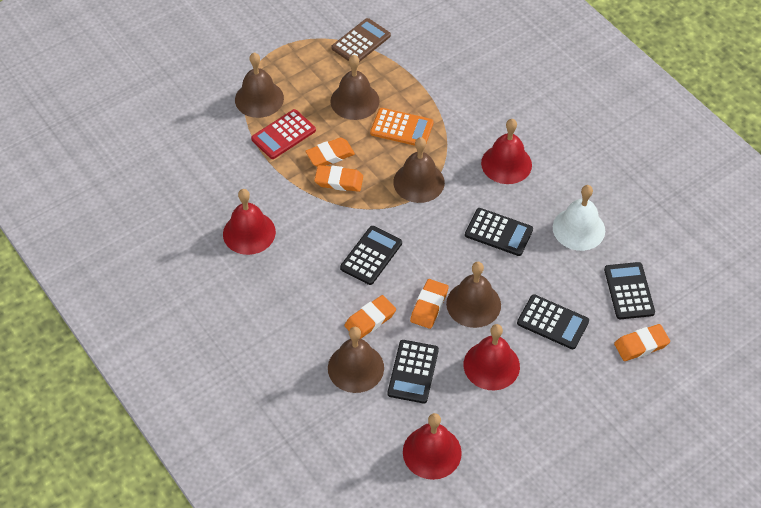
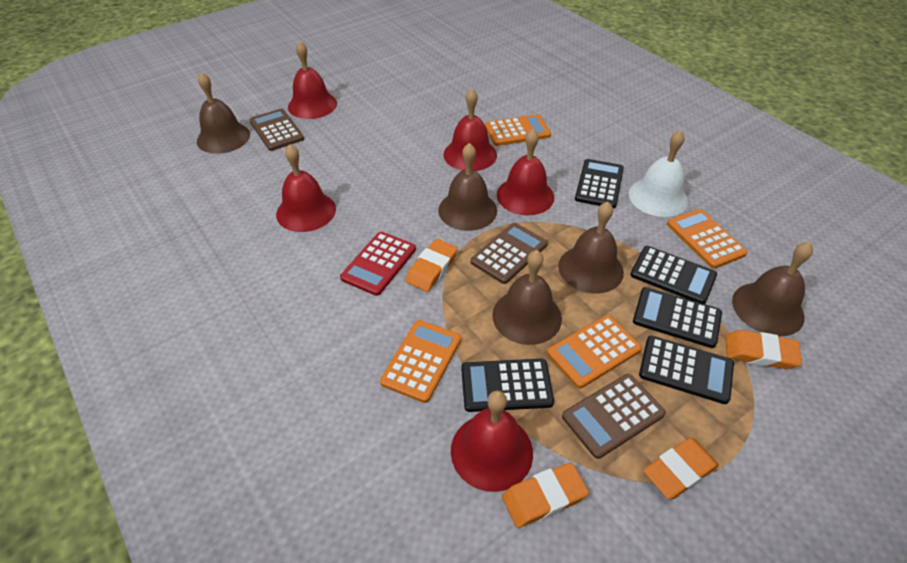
brown calculator: 1 -> 3
orange calculator: 1 -> 4
orange eraser: 5 -> 4
red bell: 4 -> 5

